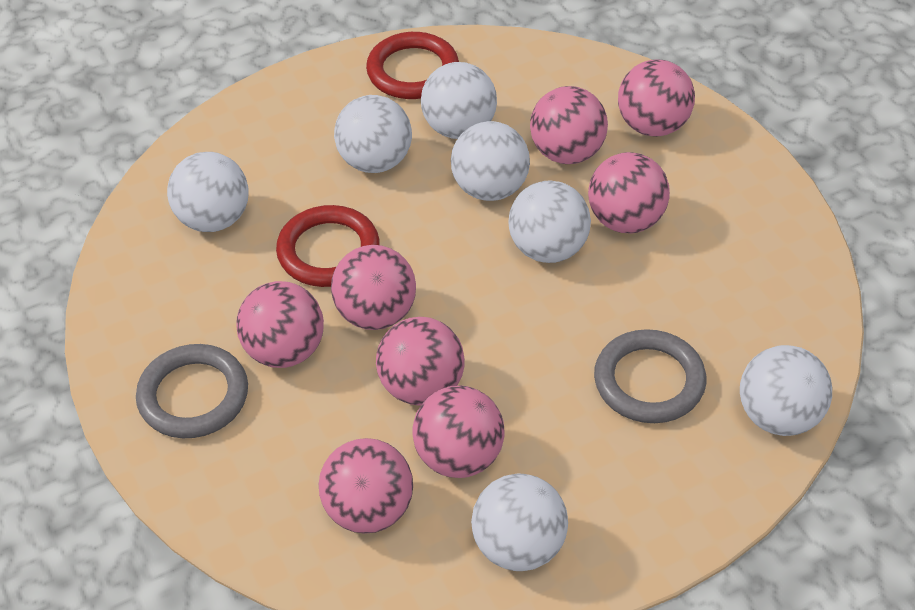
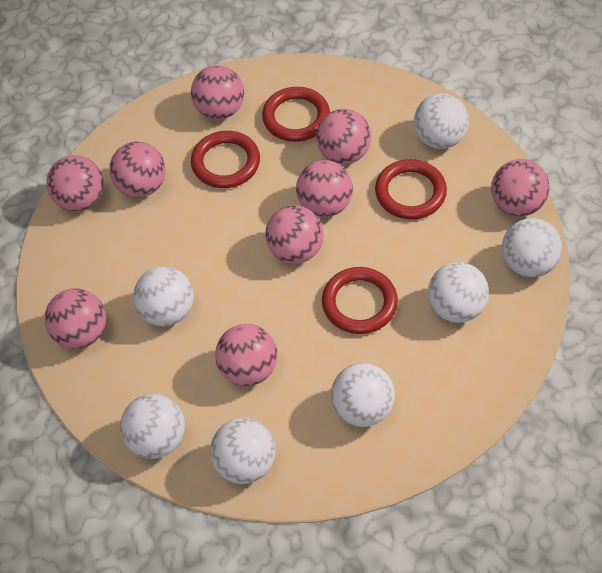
grey ring: 2 -> 0
pink ball: 8 -> 9
red ring: 2 -> 4

